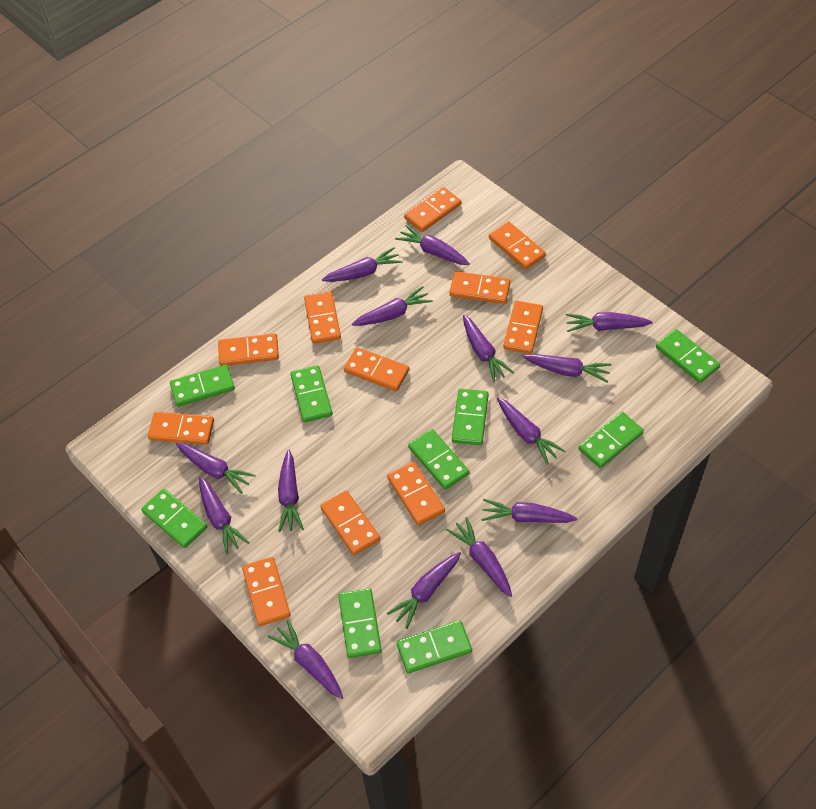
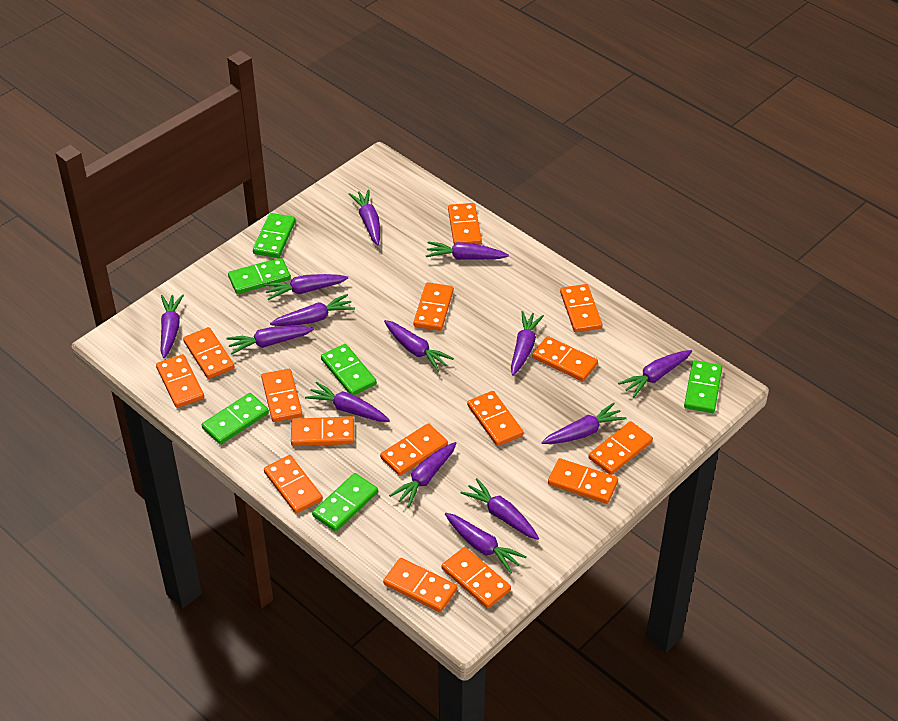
green domino: 9 -> 6
orange domino: 11 -> 15

